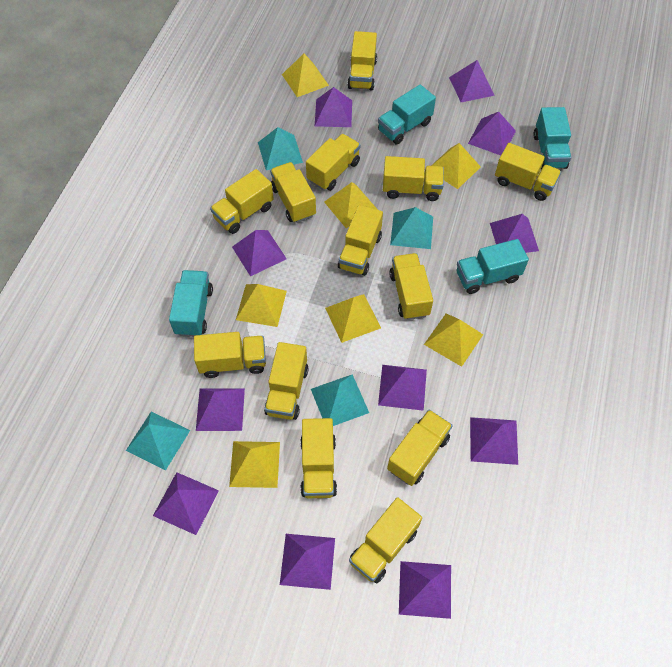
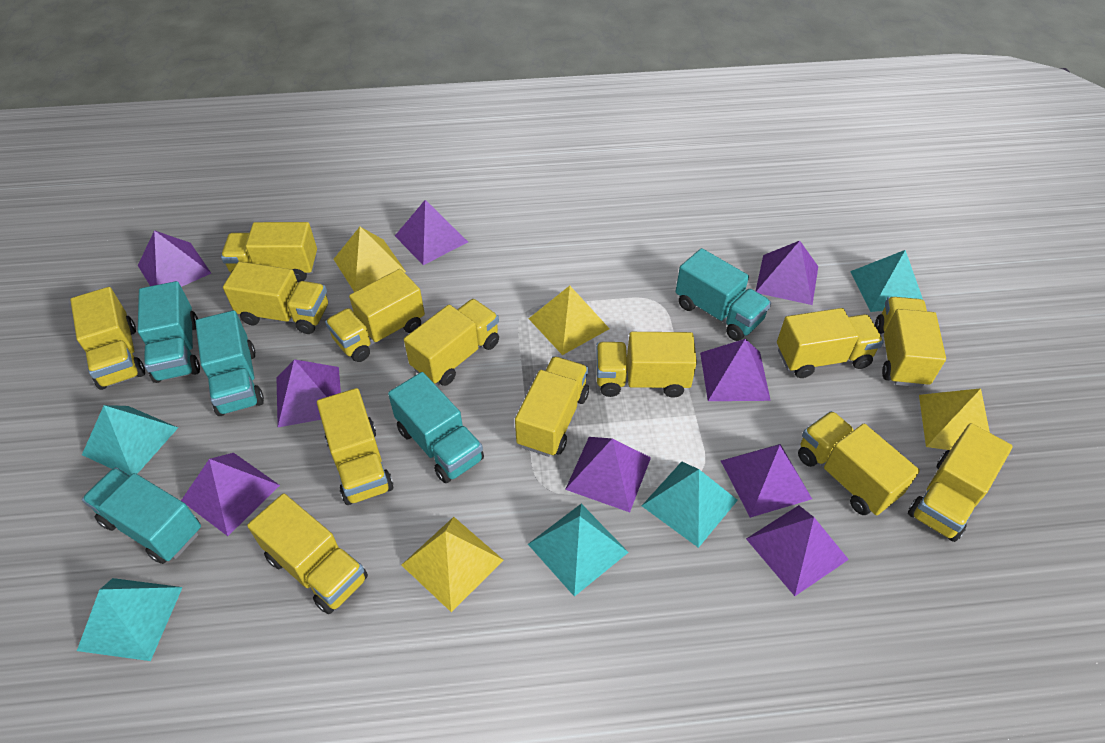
purple pyramid: 11 -> 9
turquoise pyramid: 4 -> 5
turquoise truck: 4 -> 5
yellow pyramid: 7 -> 4

